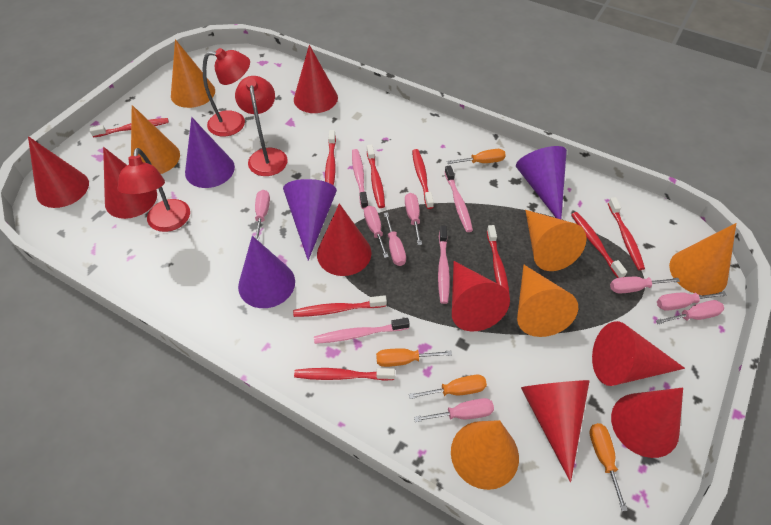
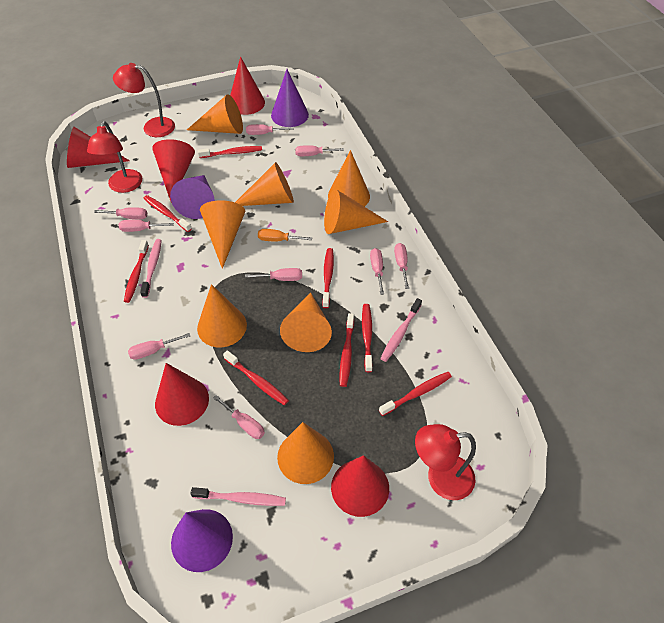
orange cone: 6 -> 8
orange screwdriver: 4 -> 1
pink screwdriver: 8 -> 9
pink toothbrush: 4 -> 3
purple cone: 4 -> 3
red cone: 8 -> 5
red toothbrush: 9 -> 8

